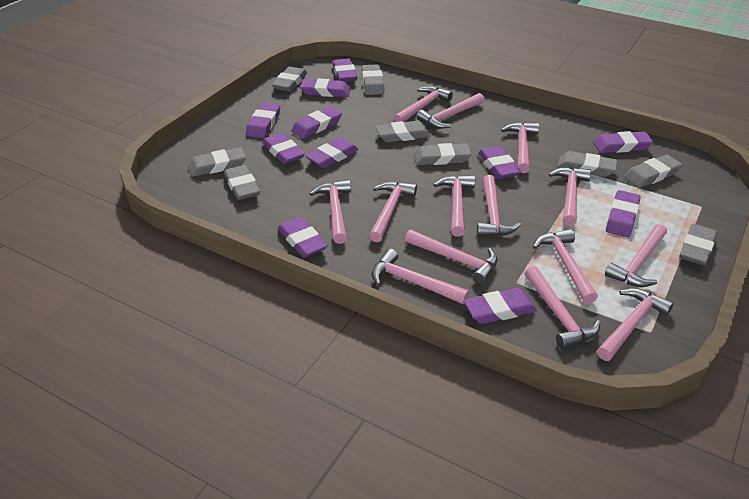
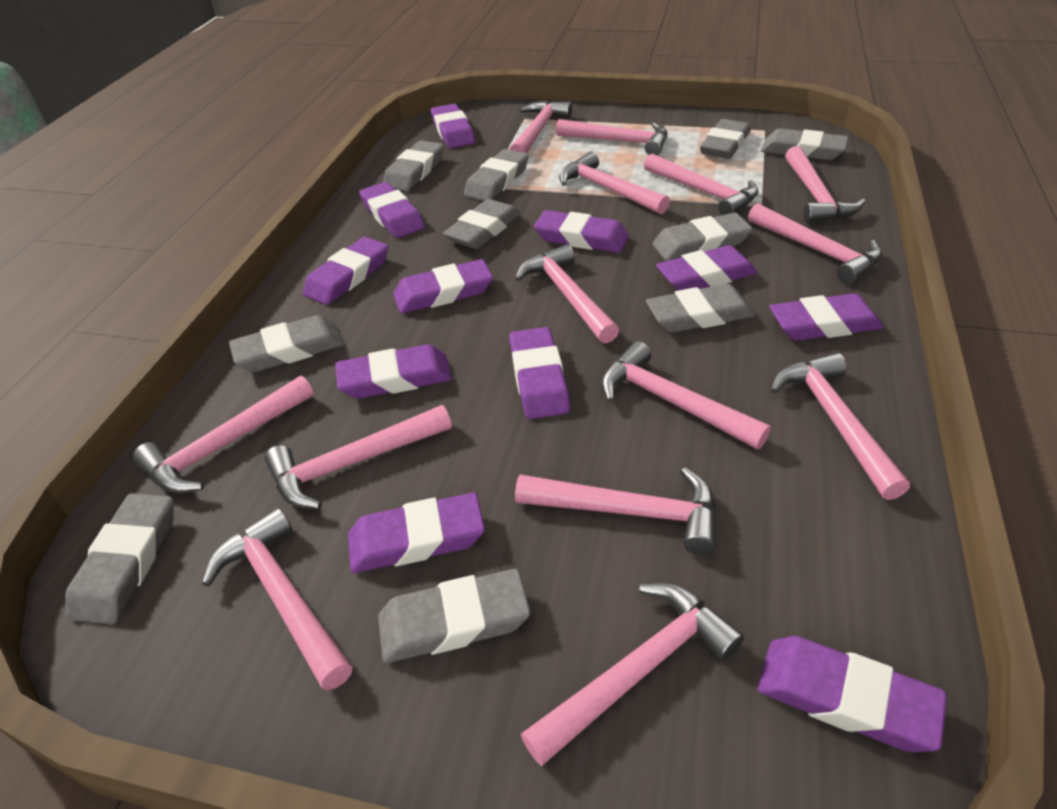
grey eraser: 9 -> 10

